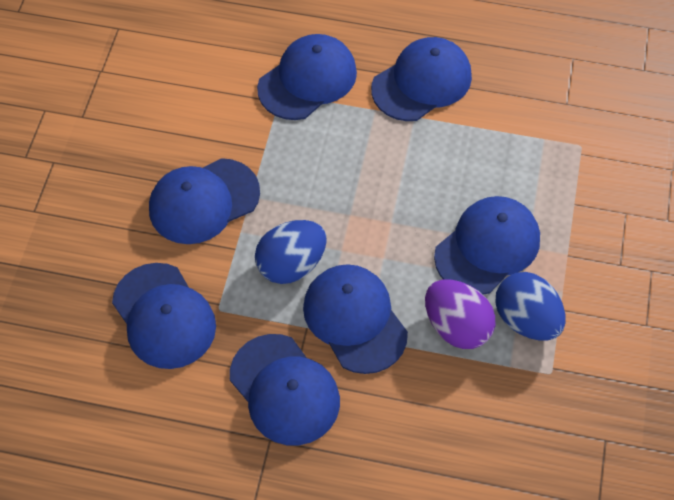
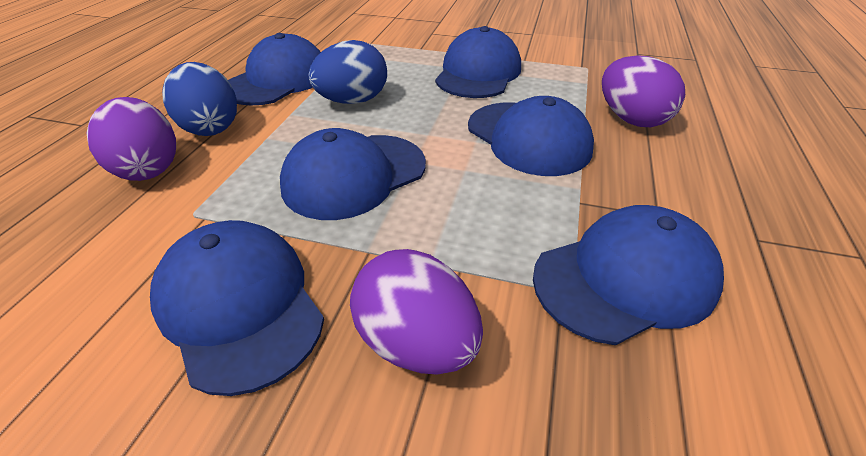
blue cap: 7 -> 6
purple egg: 1 -> 3

